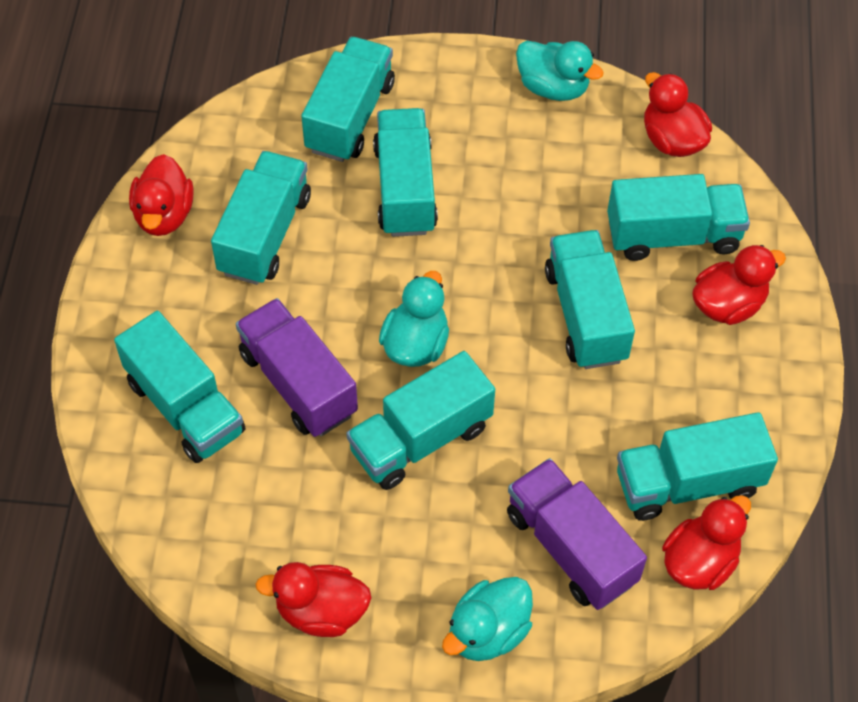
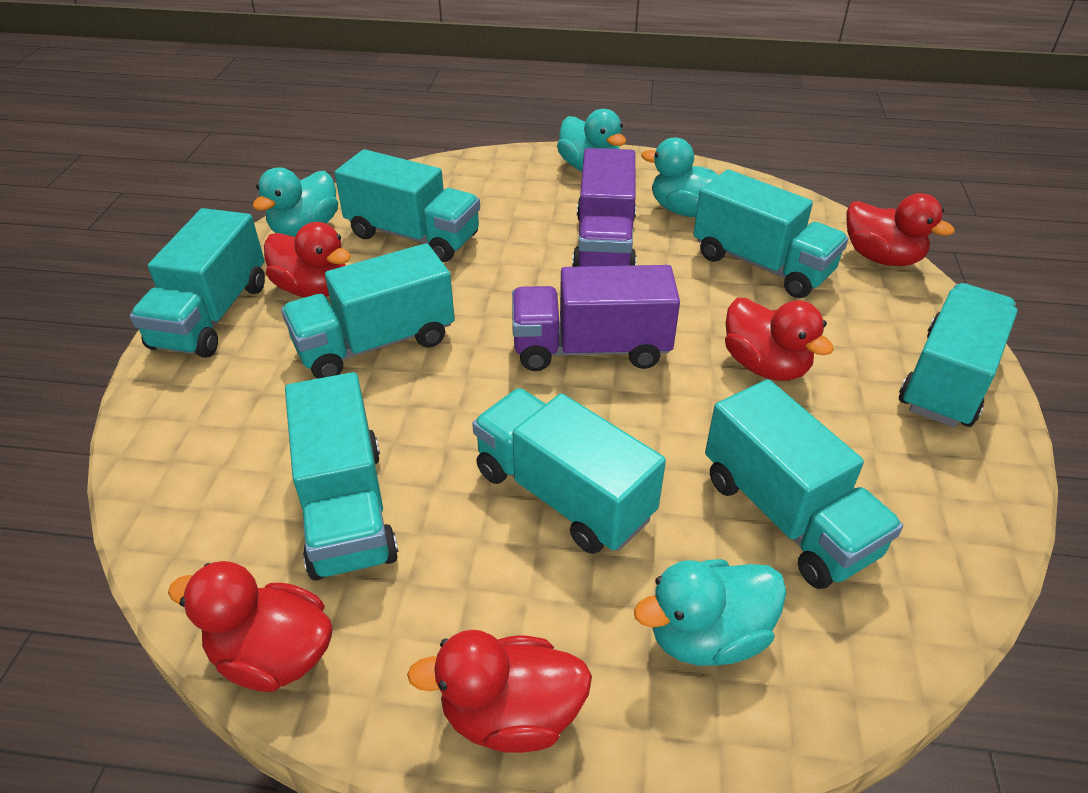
turquoise duck: 3 -> 4

